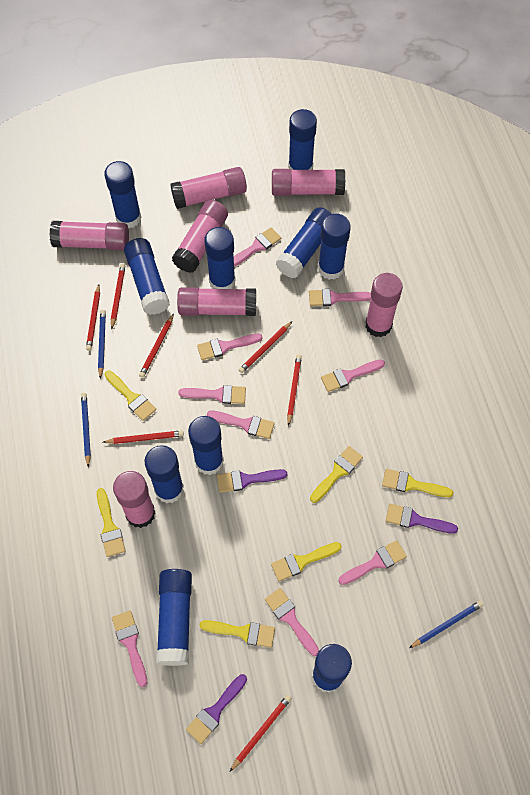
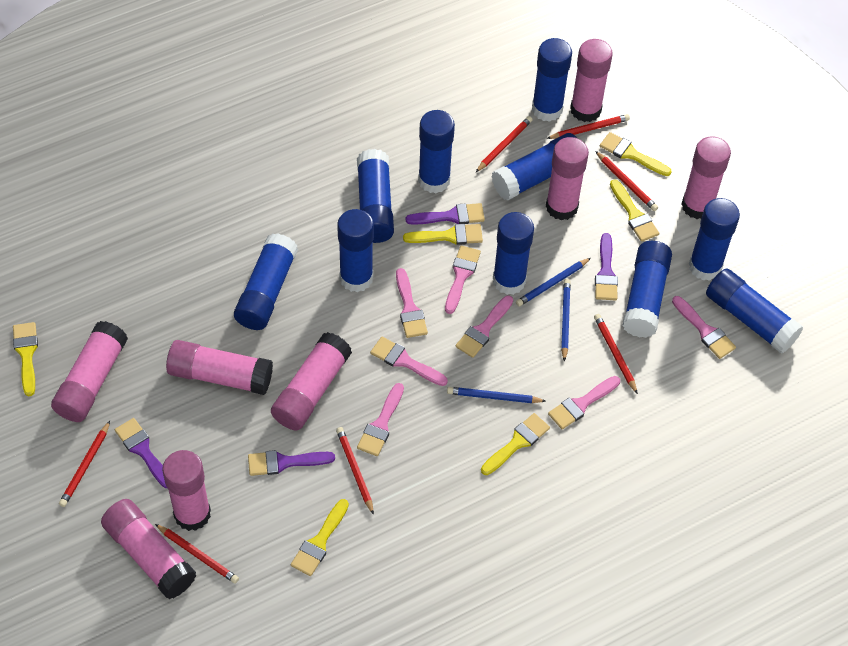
pink brush: 9 -> 7
pink glue stick: 7 -> 8
purple brush: 3 -> 4

